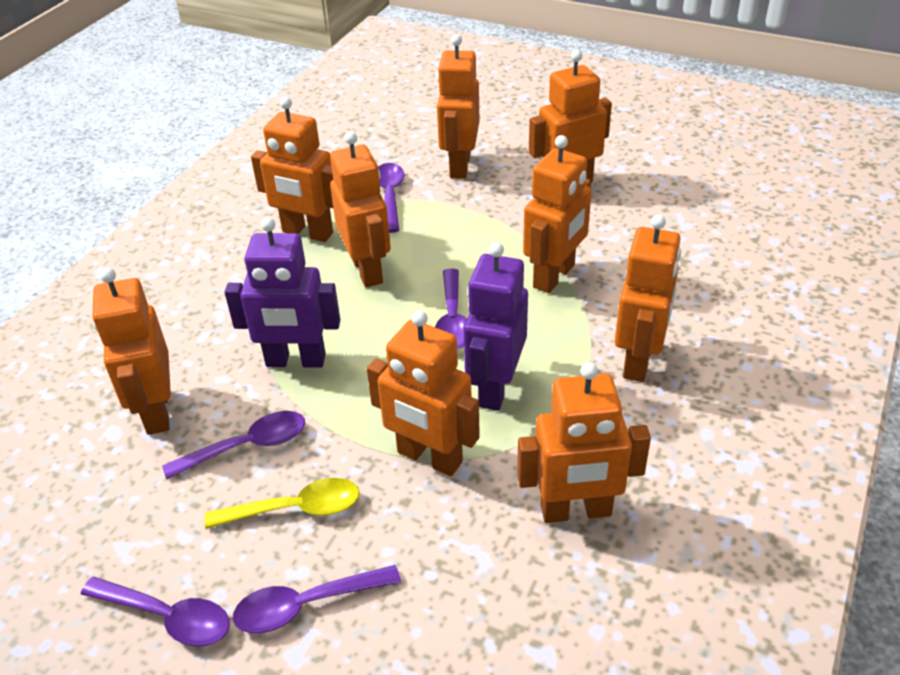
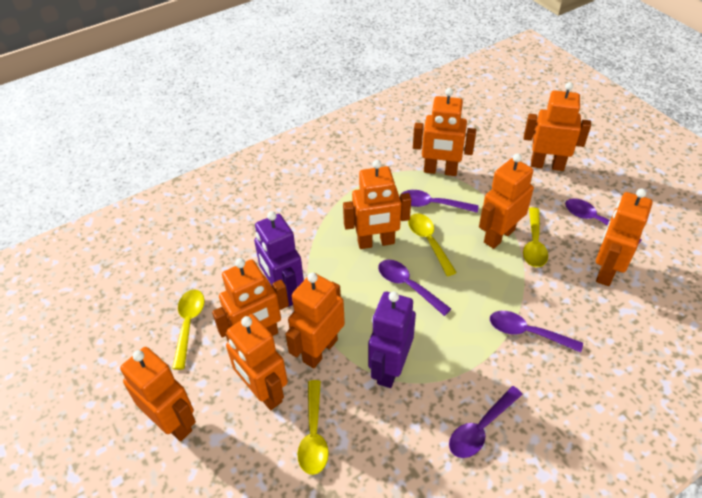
yellow spoon: 1 -> 4

